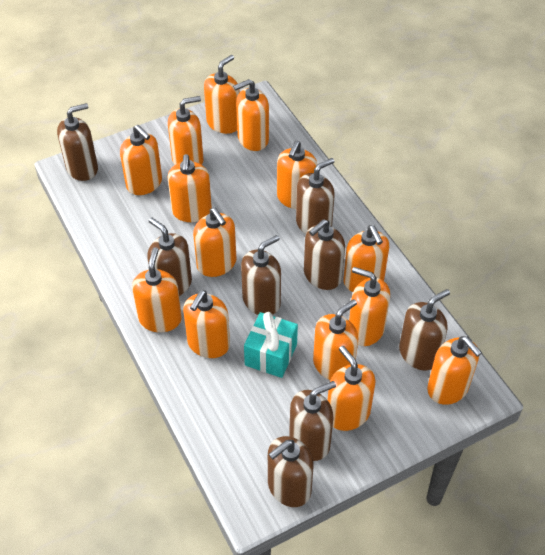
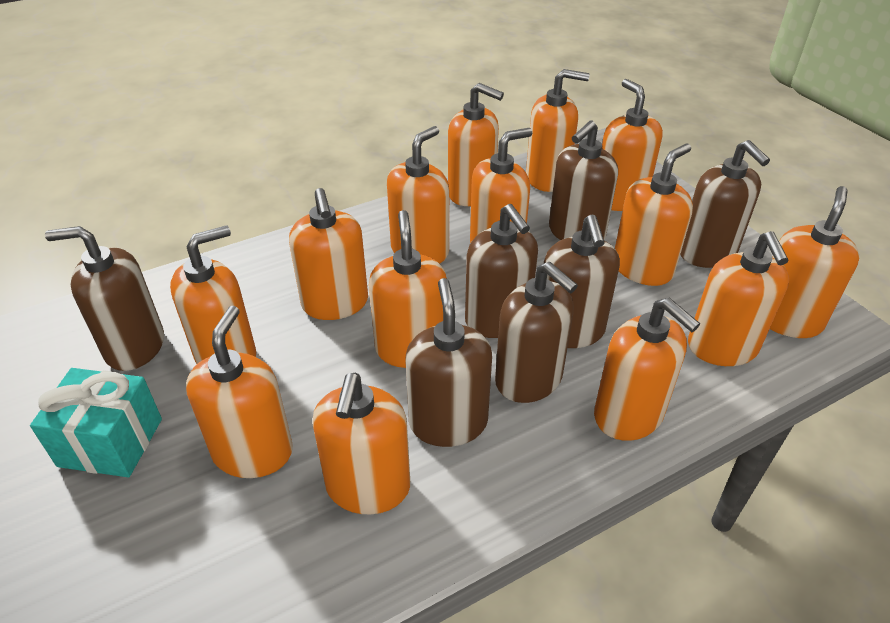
brown soap dispenser: 8 -> 7

